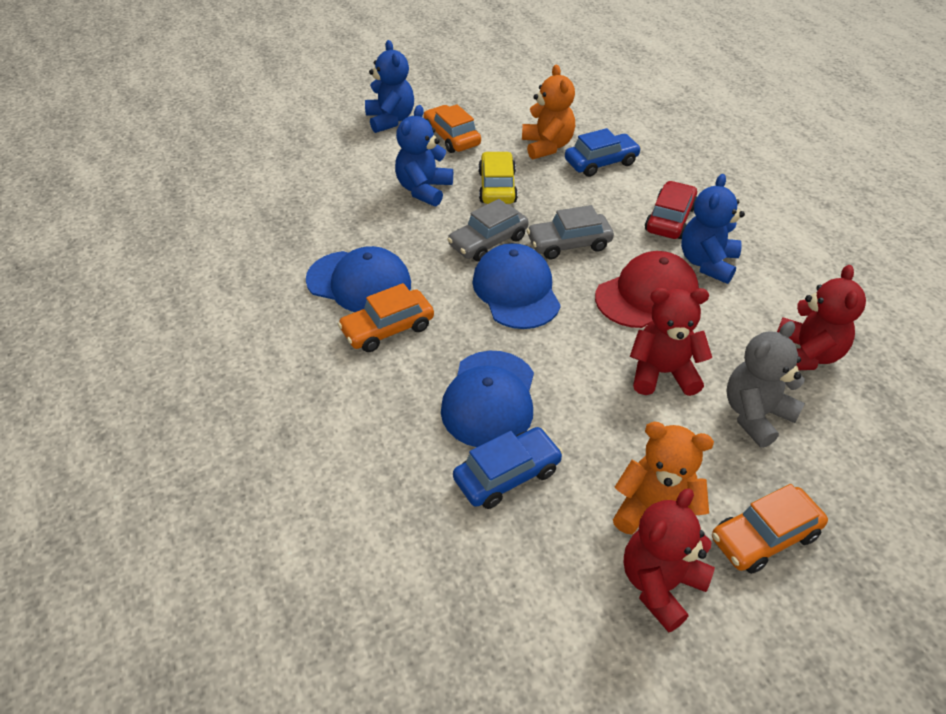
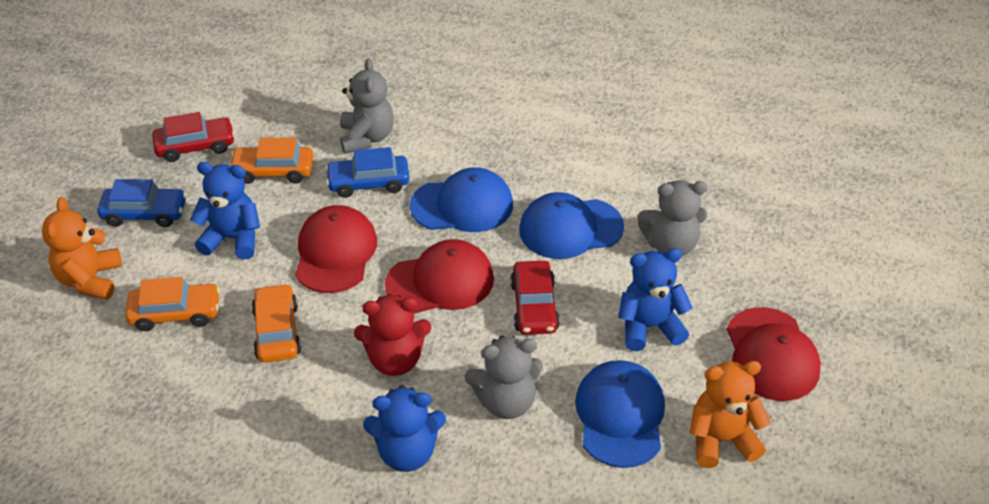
grey car: 2 -> 0
grey teddy bear: 1 -> 3
red cap: 1 -> 3
red car: 1 -> 2
red teddy bear: 3 -> 1
yellow car: 1 -> 0

